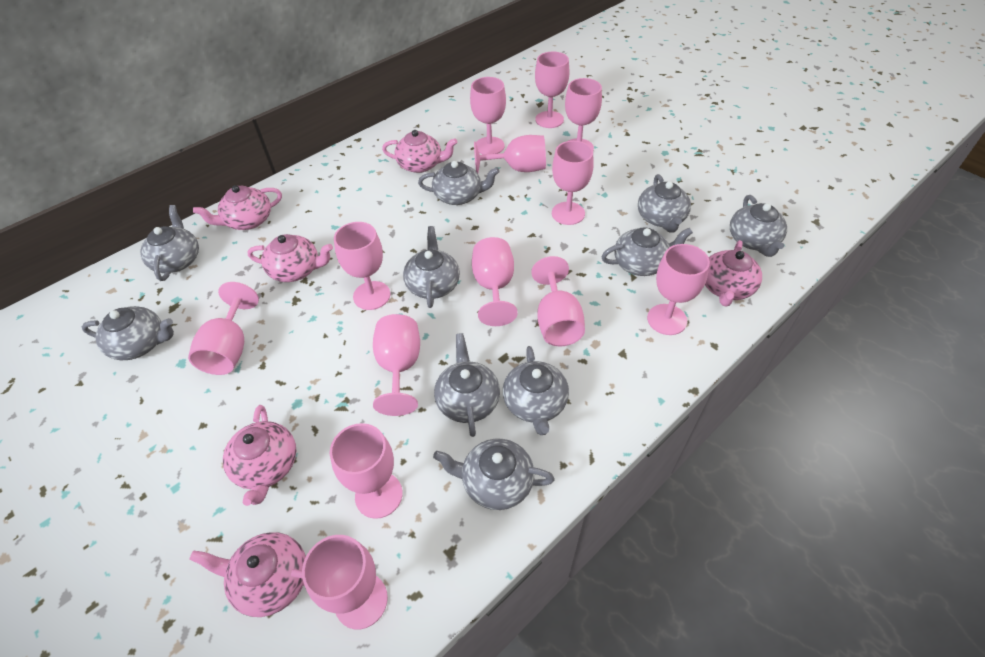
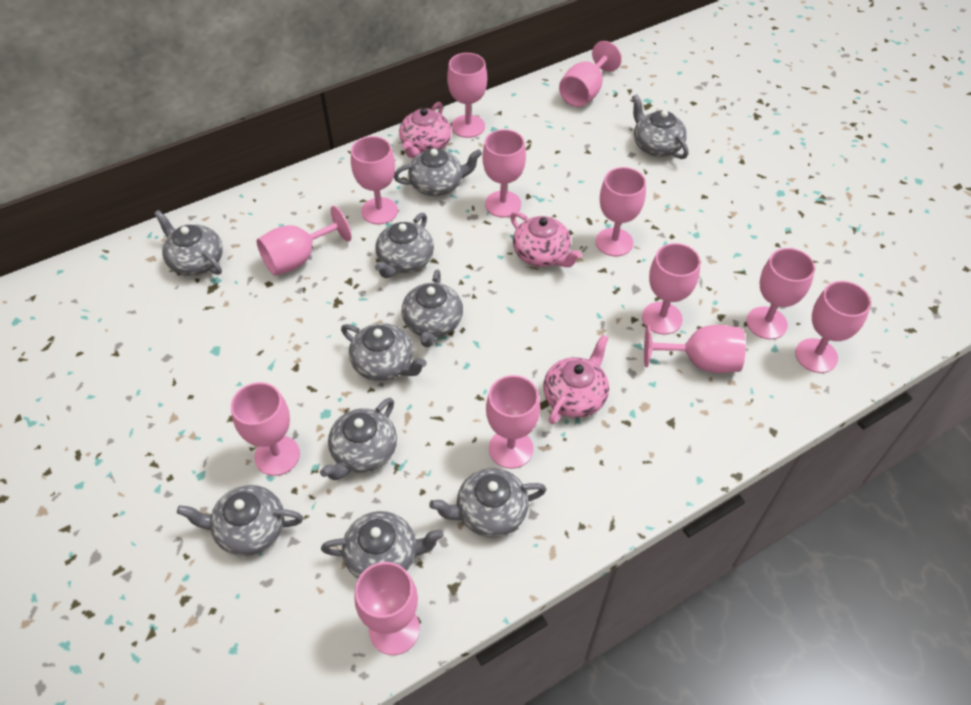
pink teapot: 6 -> 3

